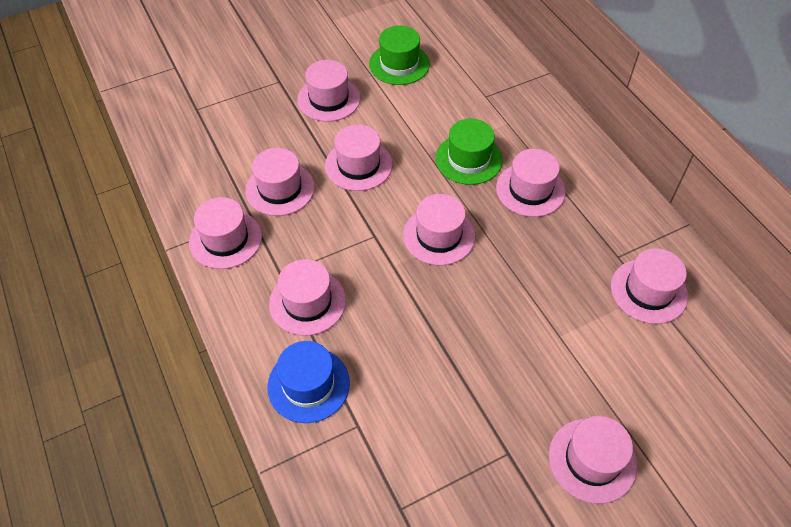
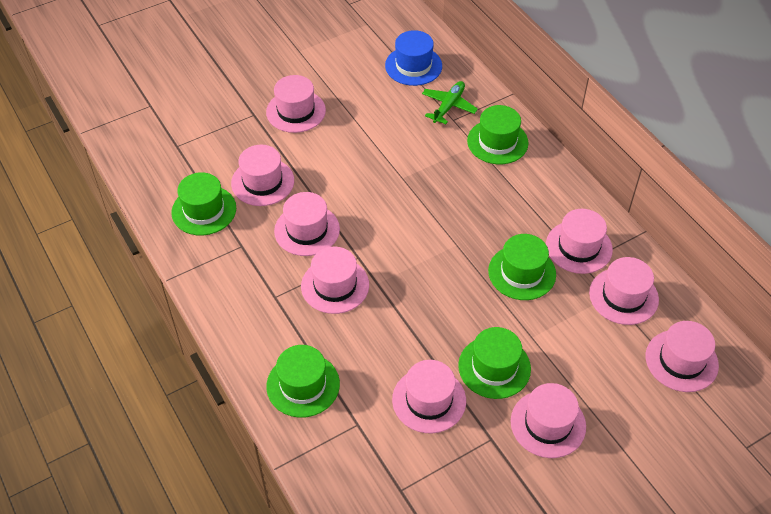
green hat: 2 -> 5
green plane: 0 -> 1

